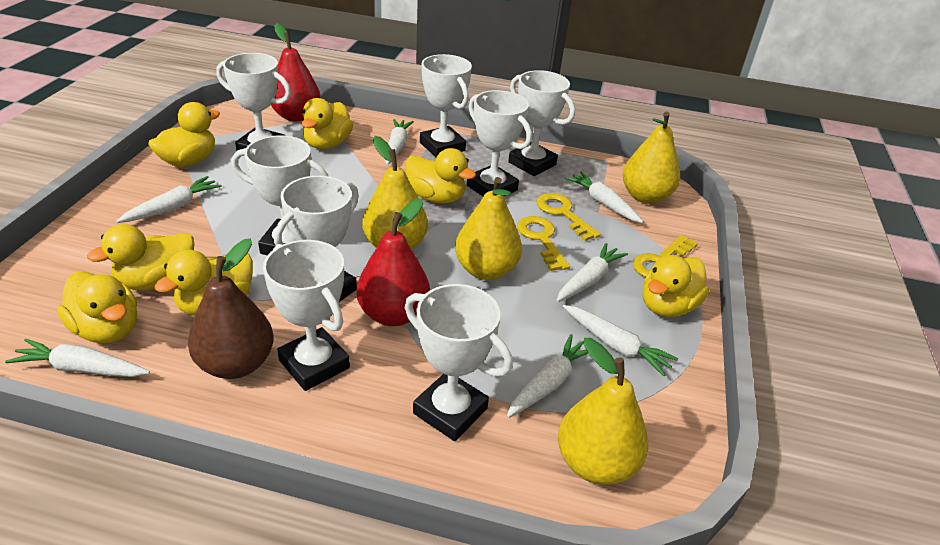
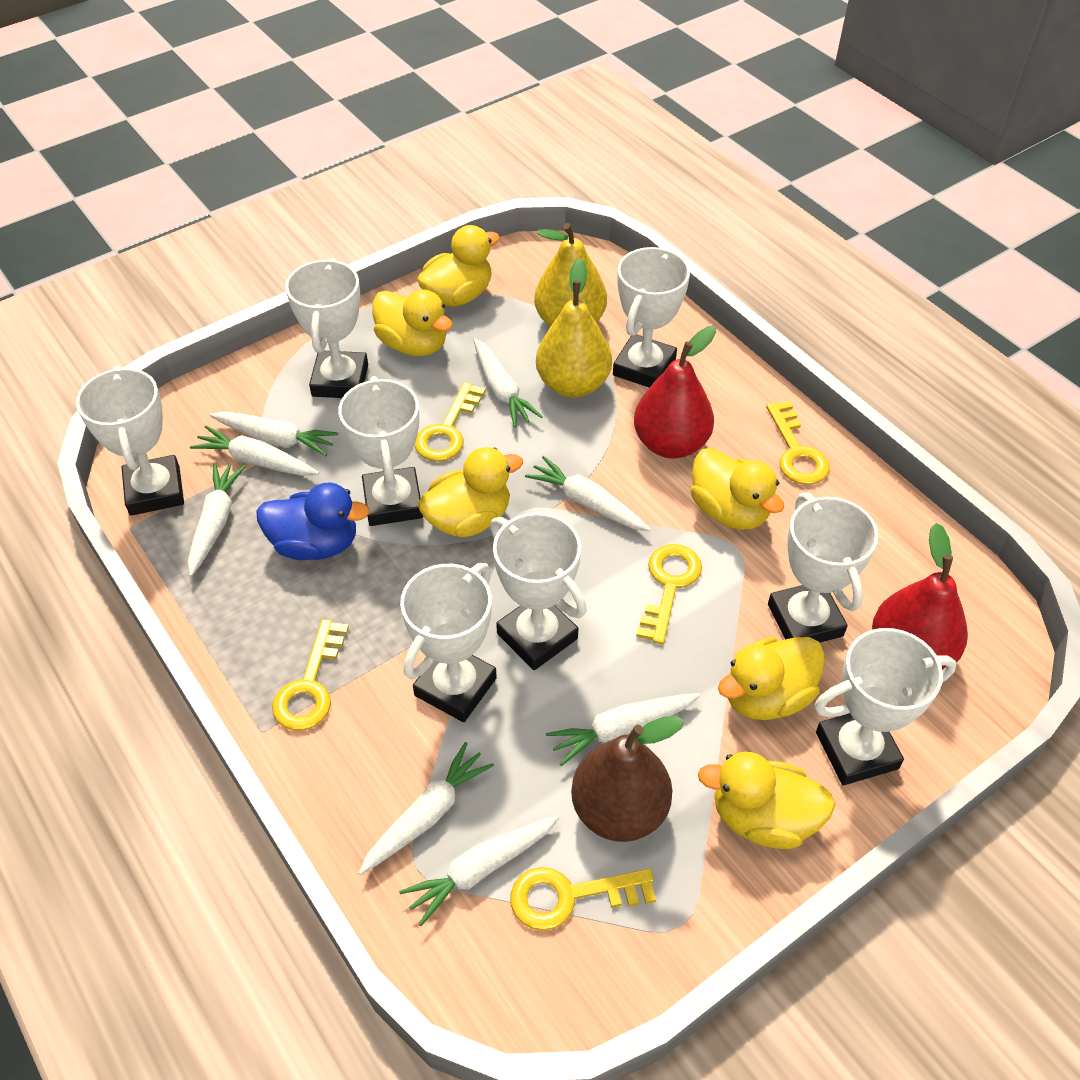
blue duck: 0 -> 1
white carrot: 7 -> 8
yellow duck: 7 -> 6
yellow key: 3 -> 5
yellow pear: 4 -> 2

